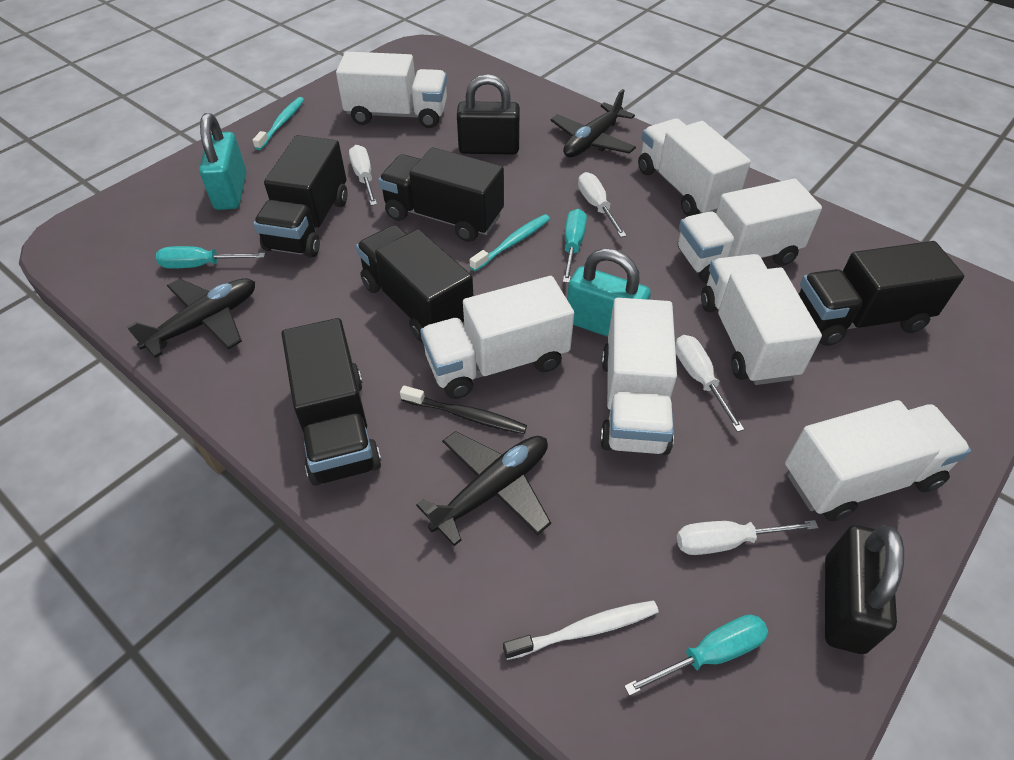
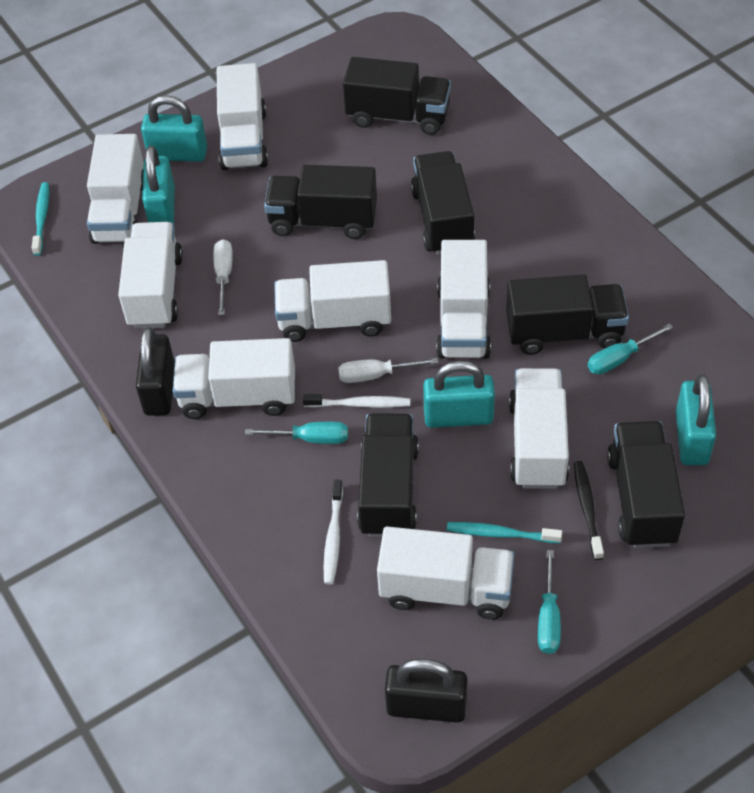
black plane: 3 -> 0
black truck: 5 -> 6
turquoise padlock: 2 -> 4
white screwdriver: 4 -> 2
white toothbrush: 1 -> 2
white truck: 7 -> 8

